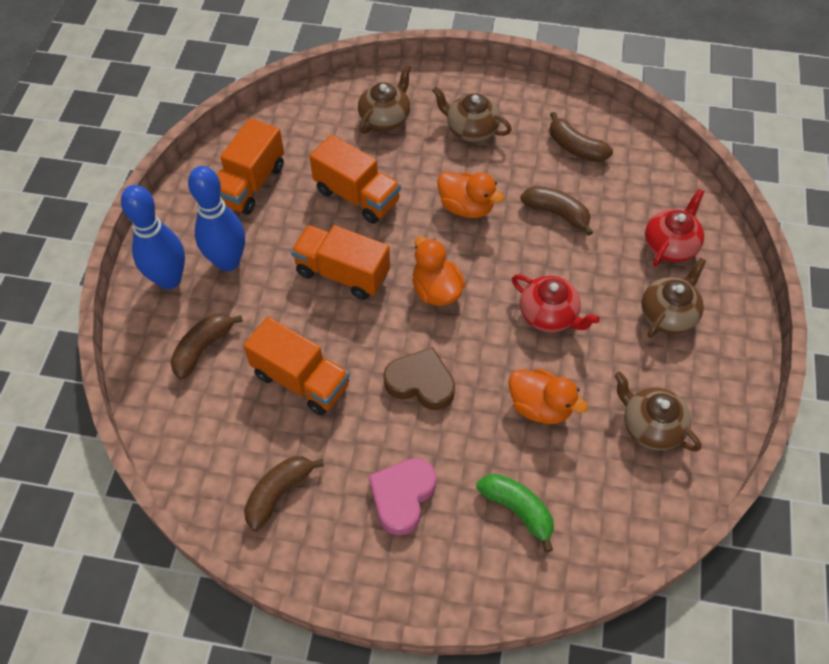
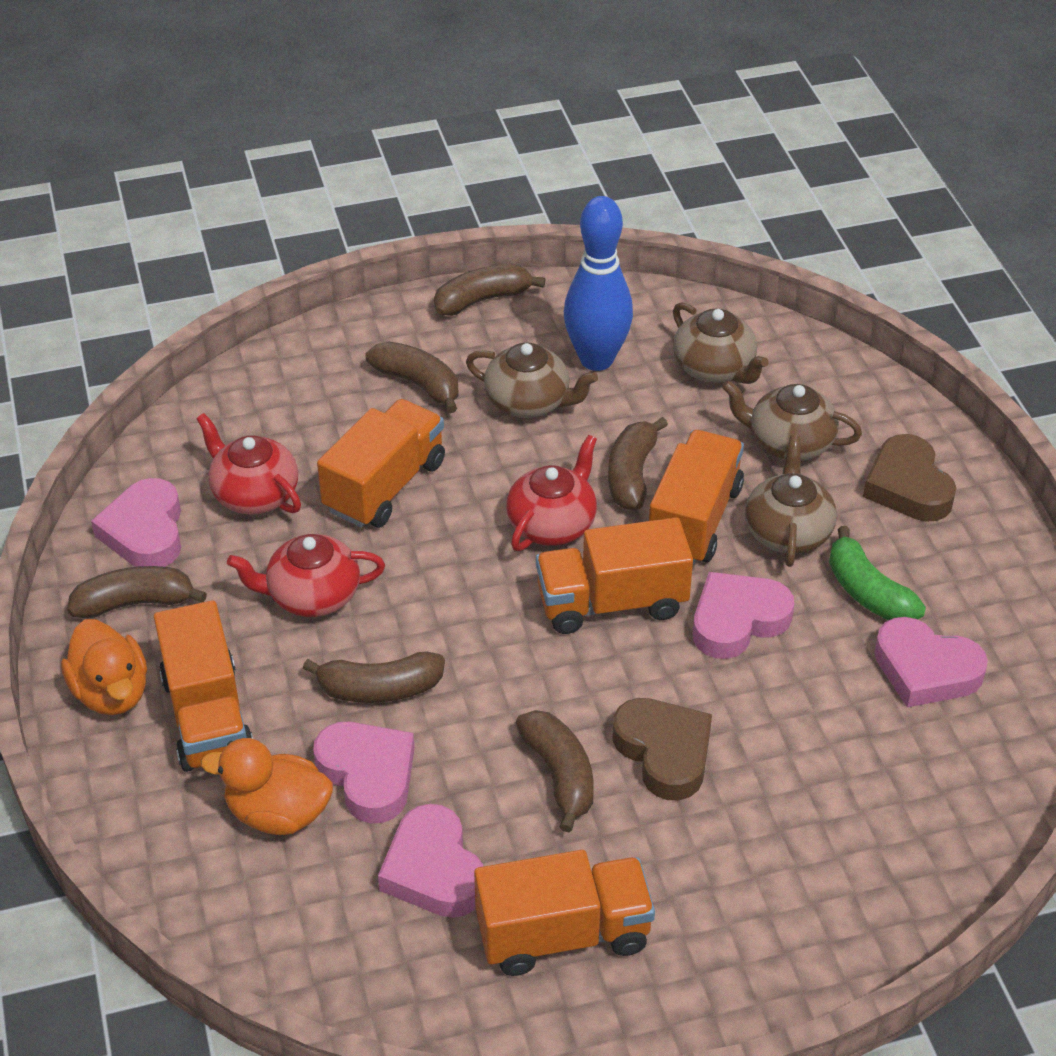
blue bowling pin: 2 -> 1
brown banana: 4 -> 6
brown heart: 1 -> 2
orange duck: 3 -> 2
orange truck: 4 -> 5
pink heart: 1 -> 5
red teapot: 2 -> 3

